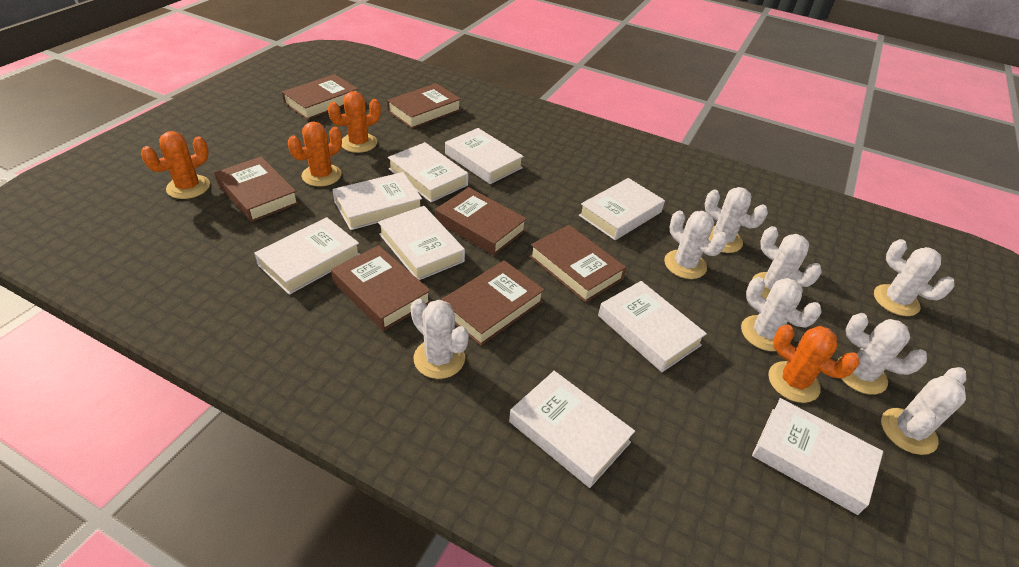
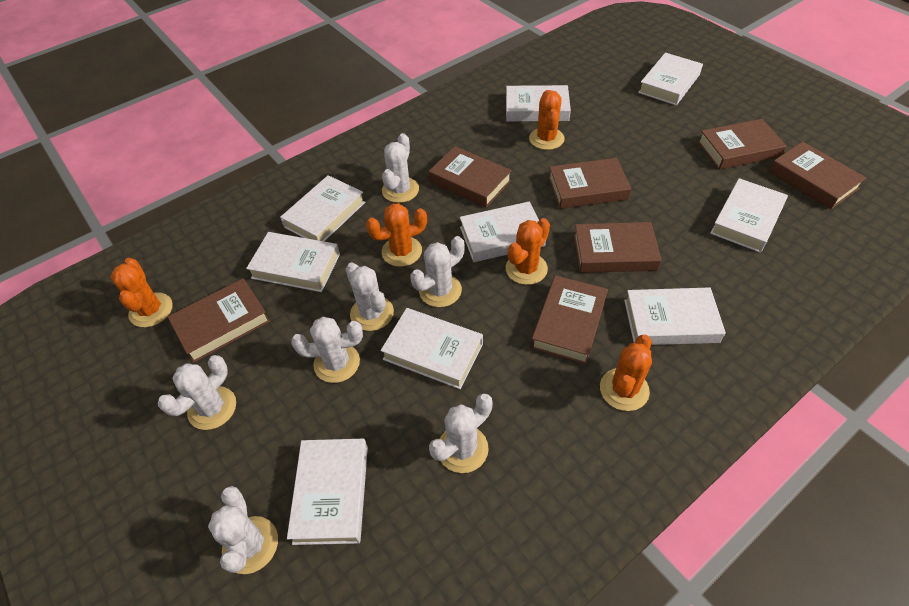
orange cactus: 4 -> 5
white cactus: 8 -> 7

